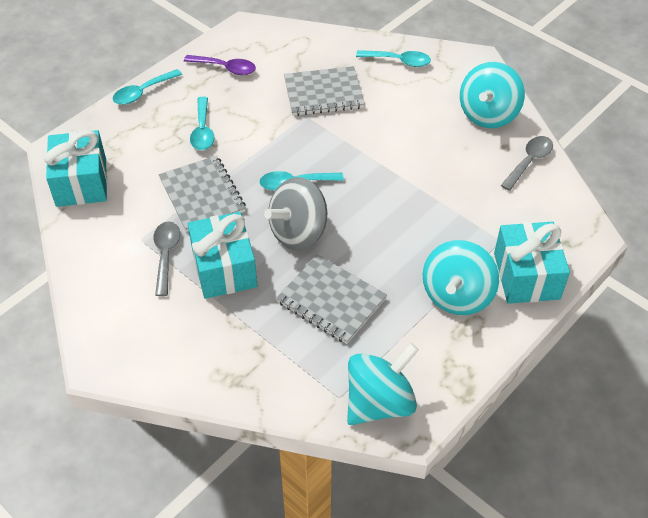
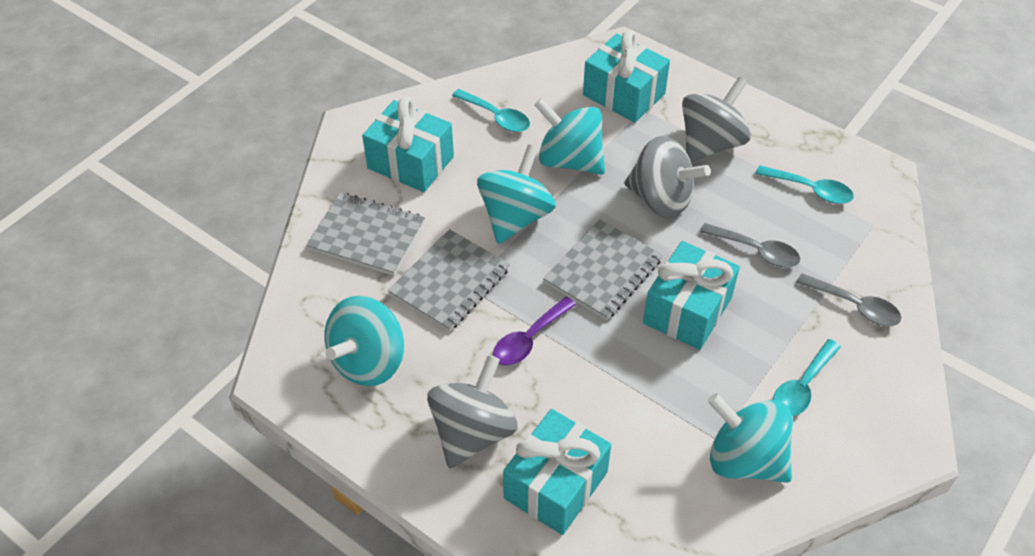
grey spinning top: 1 -> 3
turquoise gift: 3 -> 4
turquoise spinning top: 3 -> 4
turquoise spoon: 4 -> 3

